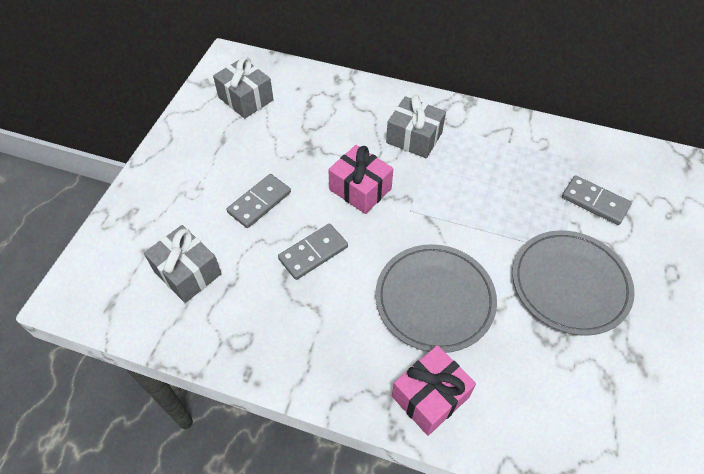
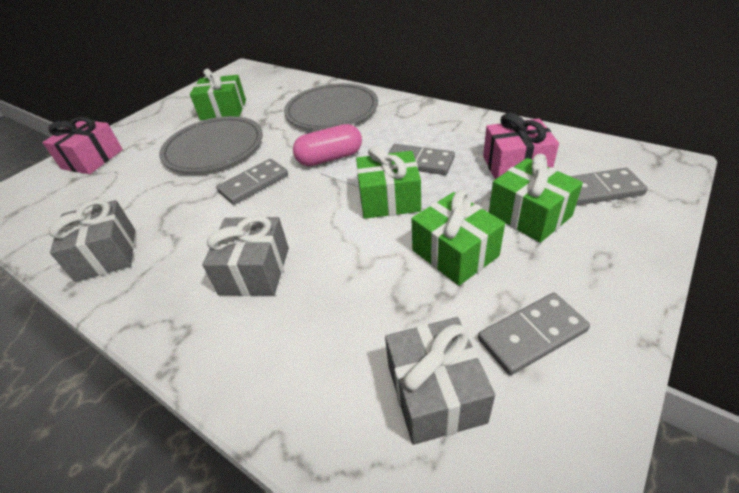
green gift: 0 -> 4
grey domino: 3 -> 4
pink capsule: 0 -> 1

